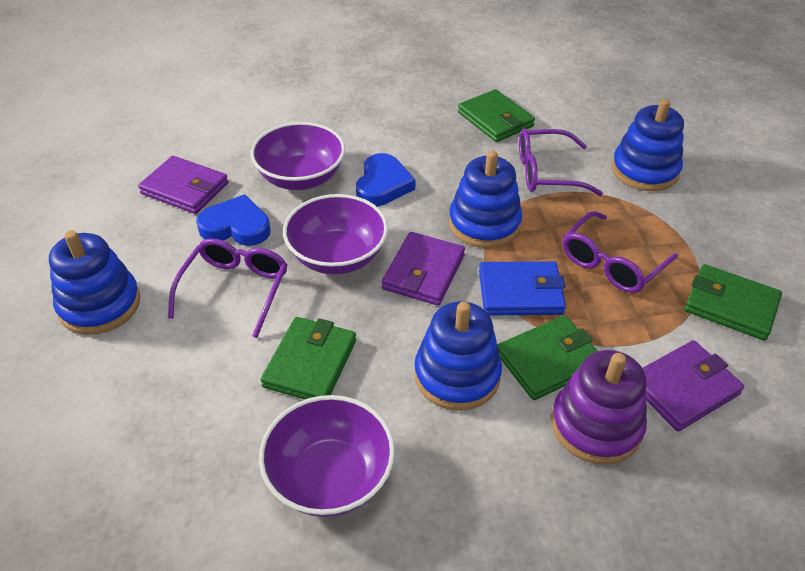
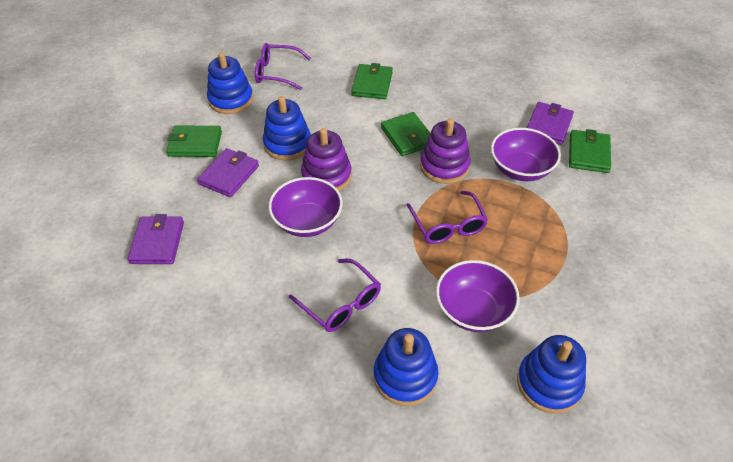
blue heart: 2 -> 0
blue wallet: 1 -> 0
purple stacking toy: 1 -> 2

